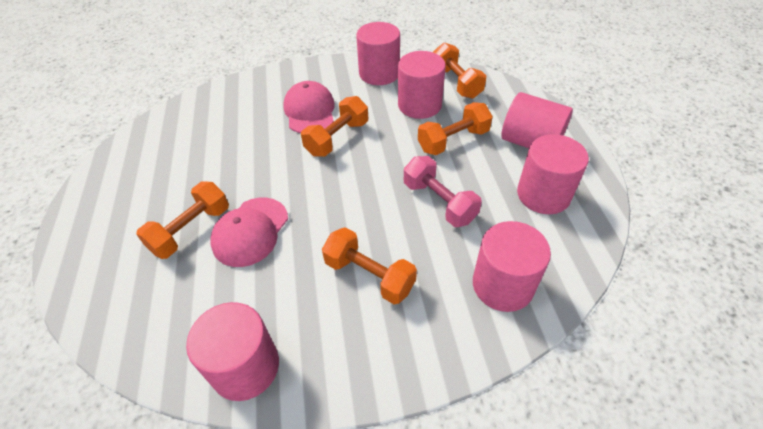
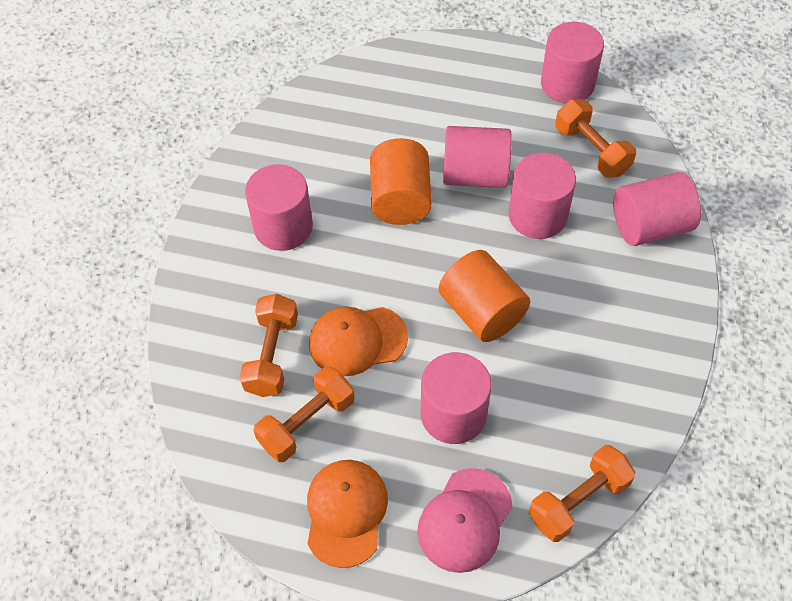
orange cap: 0 -> 2
orange cylinder: 0 -> 2
orange dumbbell: 5 -> 4
pink cap: 2 -> 1
pink dumbbell: 1 -> 0

